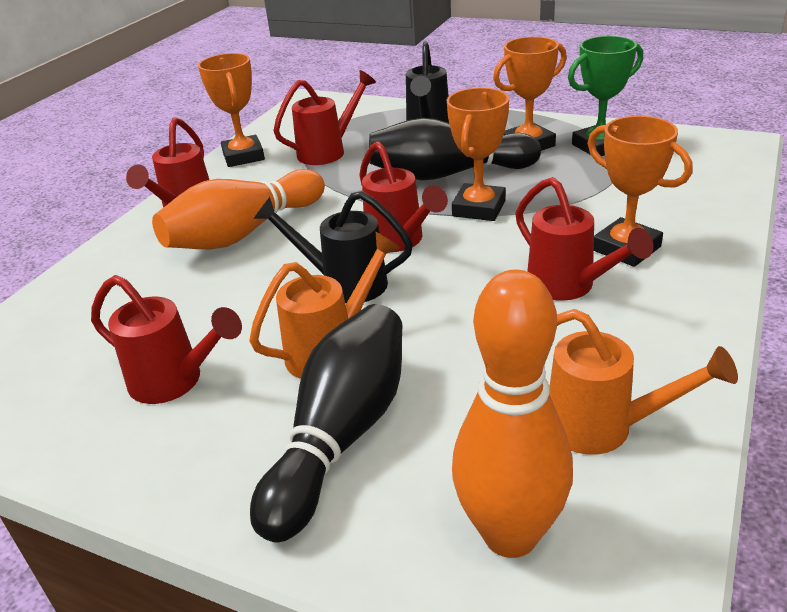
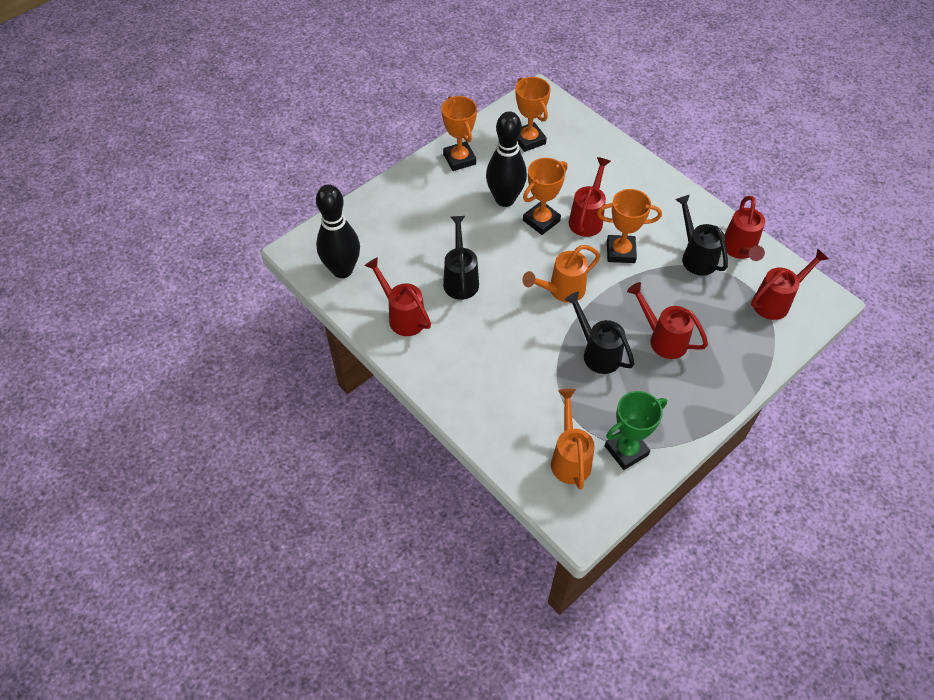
black watering can: 2 -> 3
orange bowling pin: 2 -> 0

